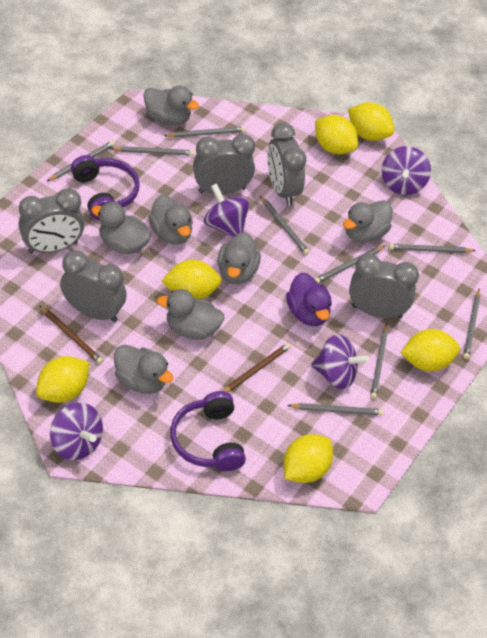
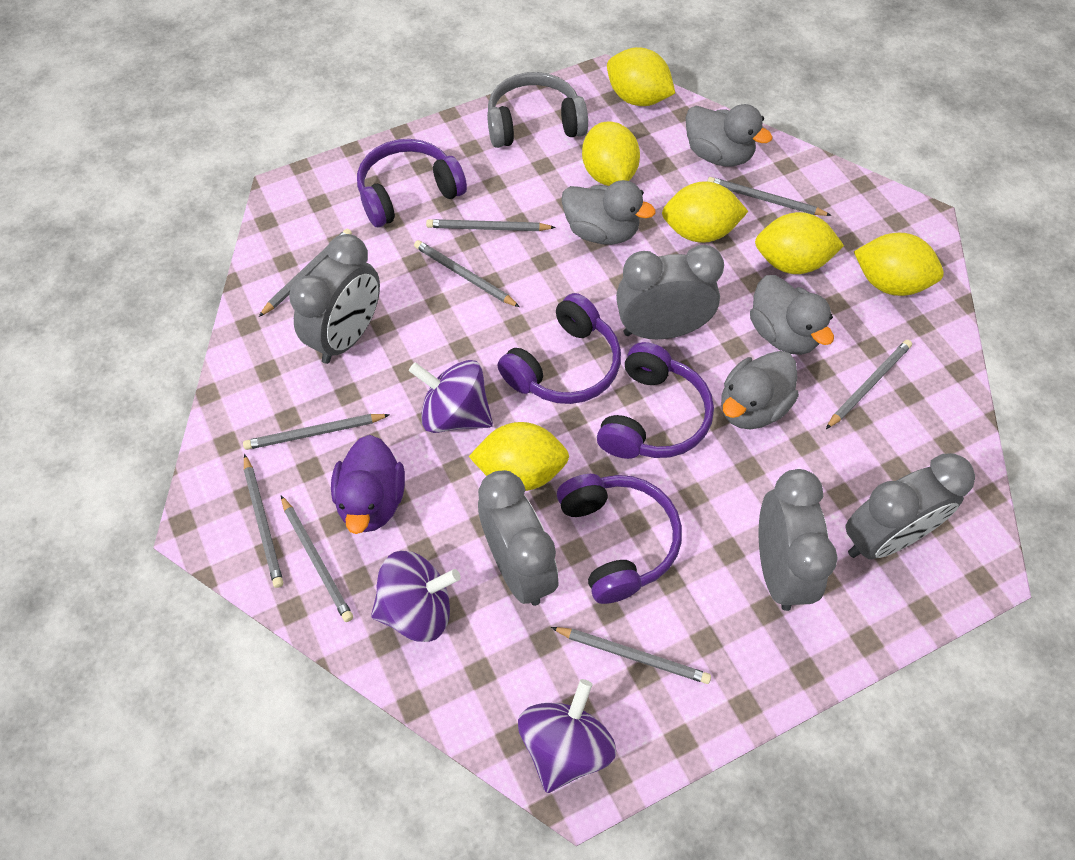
brown pencil: 2 -> 0
grey duck: 7 -> 4
grey headphones: 0 -> 1
purple headphones: 2 -> 4
purple spinning top: 4 -> 3

